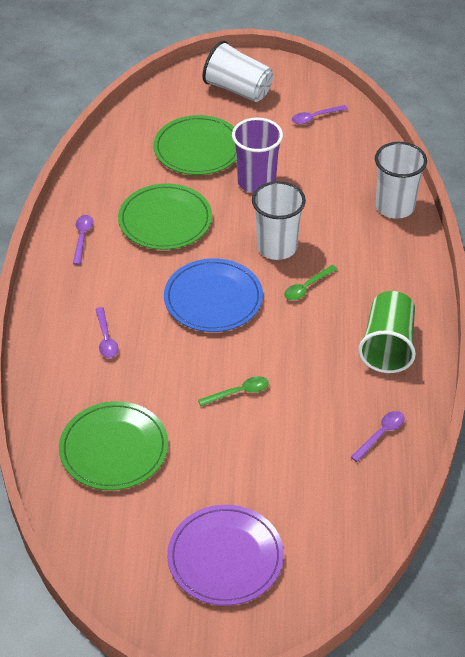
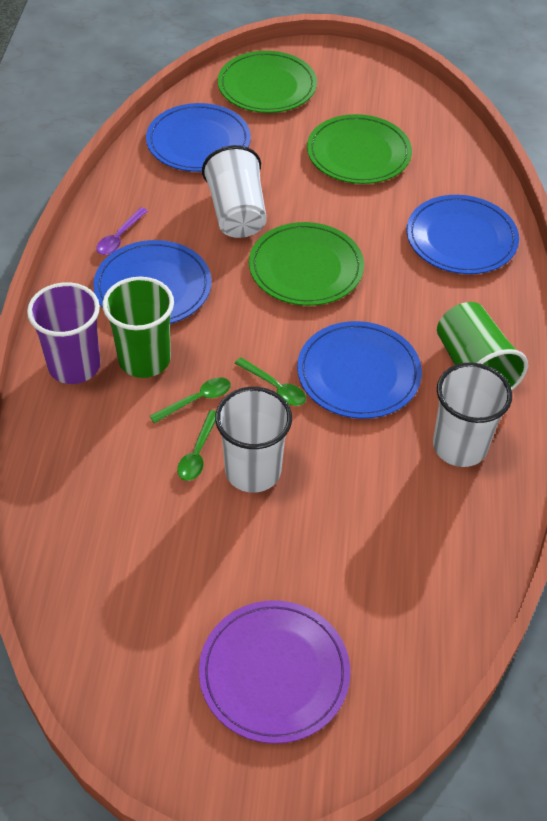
blue plate: 1 -> 4
green cup: 1 -> 2
green spoon: 2 -> 3
purple spoon: 4 -> 1

